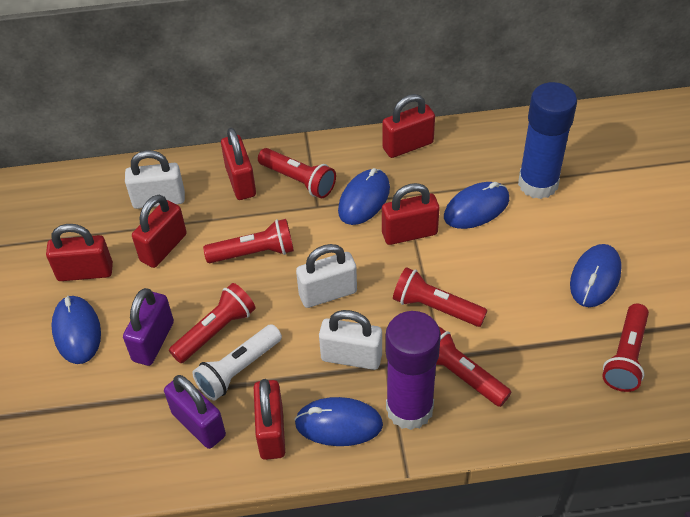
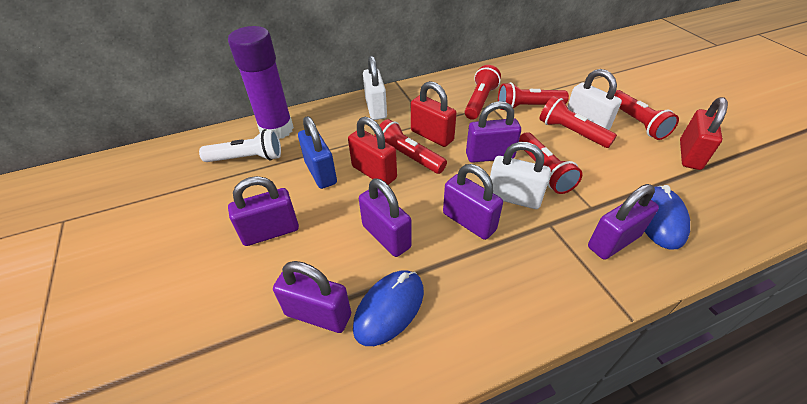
blue glue stick: 1 -> 0
blue mouse: 5 -> 2
blue padlock: 0 -> 1
purple padlock: 2 -> 6
red padlock: 6 -> 3

